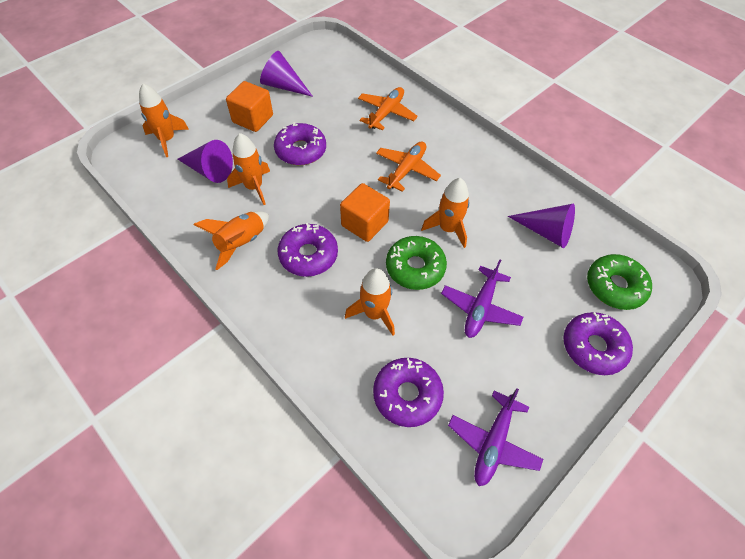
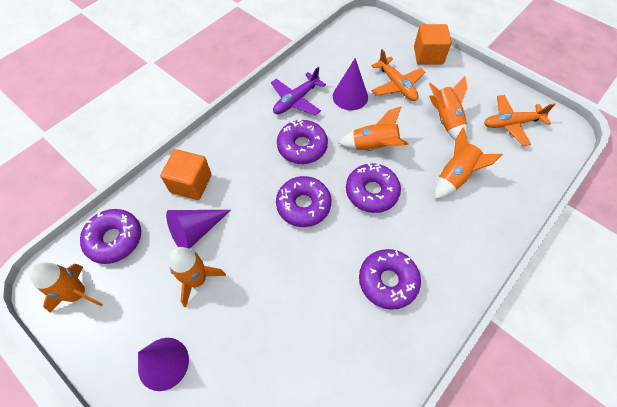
green donut: 2 -> 0
purple donut: 4 -> 5
purple plane: 2 -> 1

